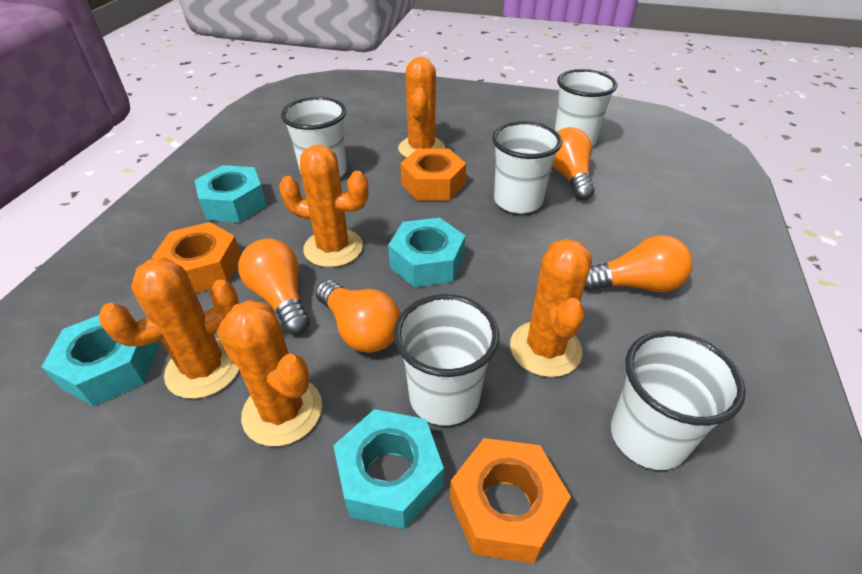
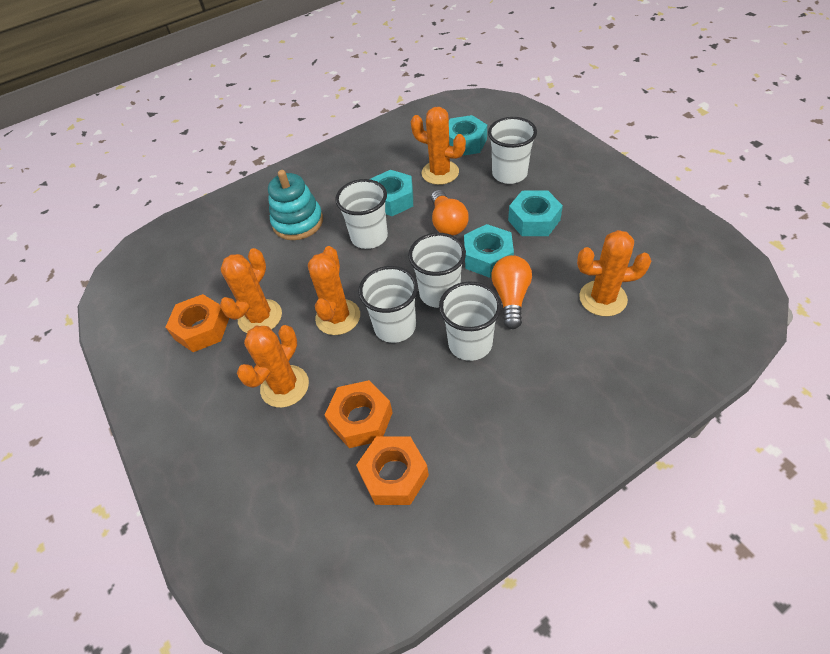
orange light bulb: 4 -> 2
turquoise stacking toy: 0 -> 1

